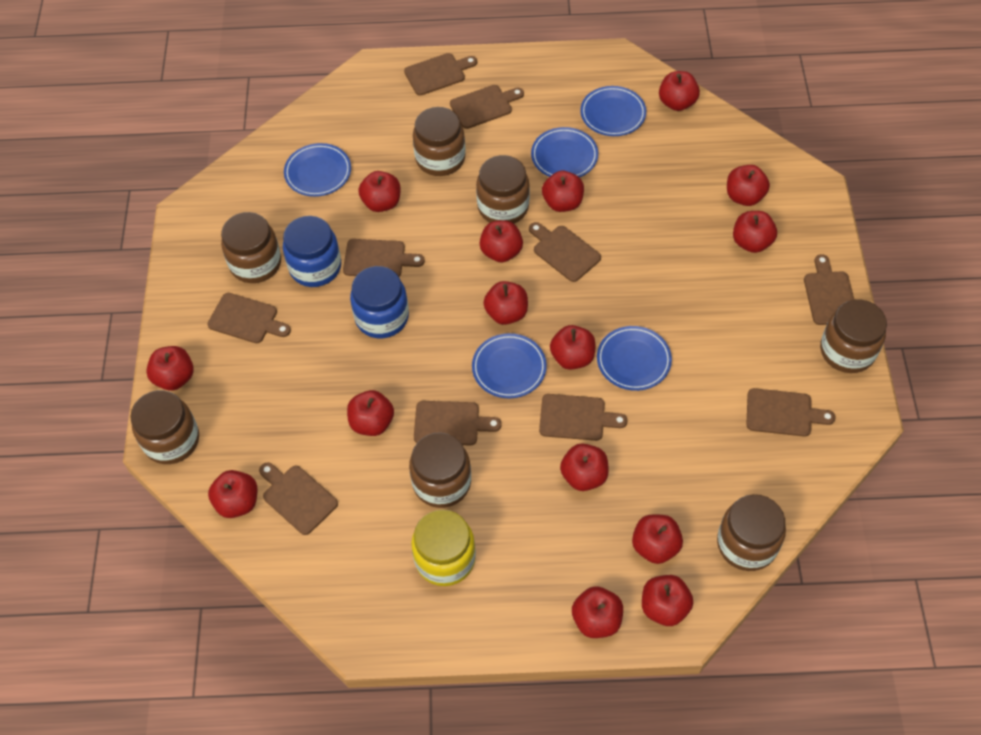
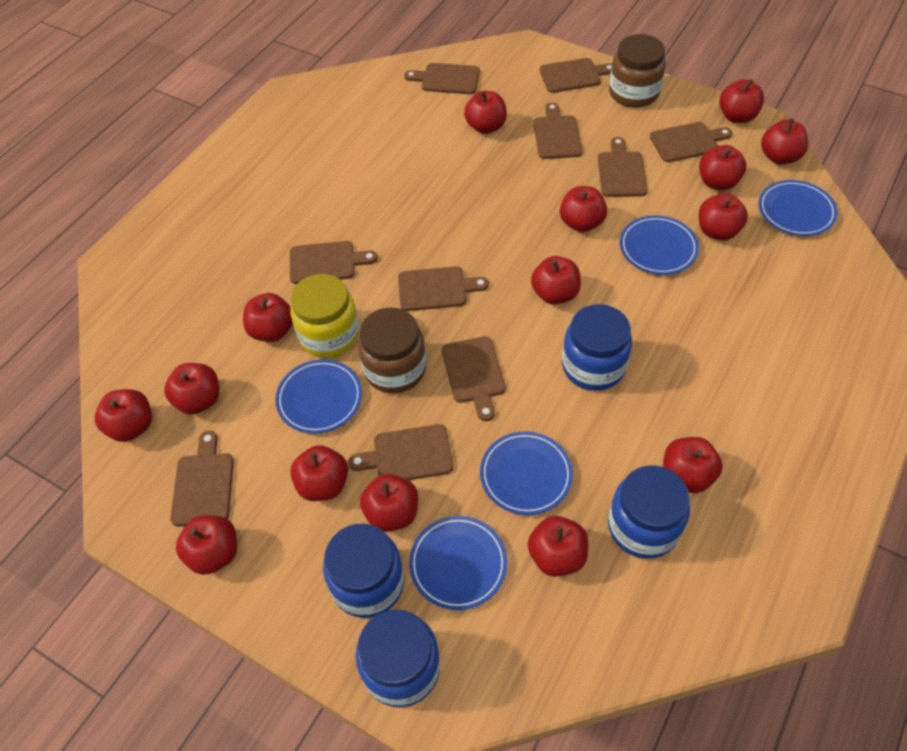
blue jar: 2 -> 4
brown jar: 7 -> 2

